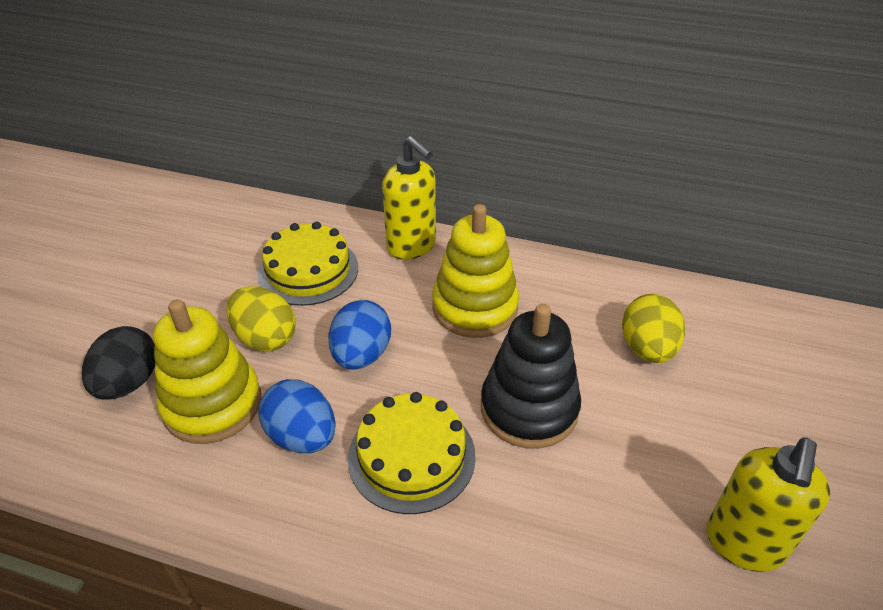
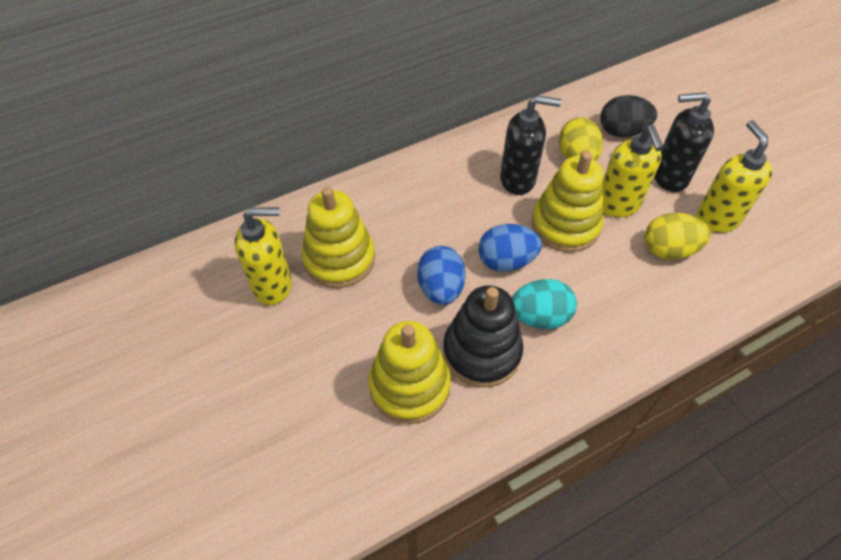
black soap dispenser: 0 -> 2
turquoise egg: 0 -> 1
yellow cake: 2 -> 0
yellow soap dispenser: 2 -> 3
yellow stacking toy: 2 -> 3

